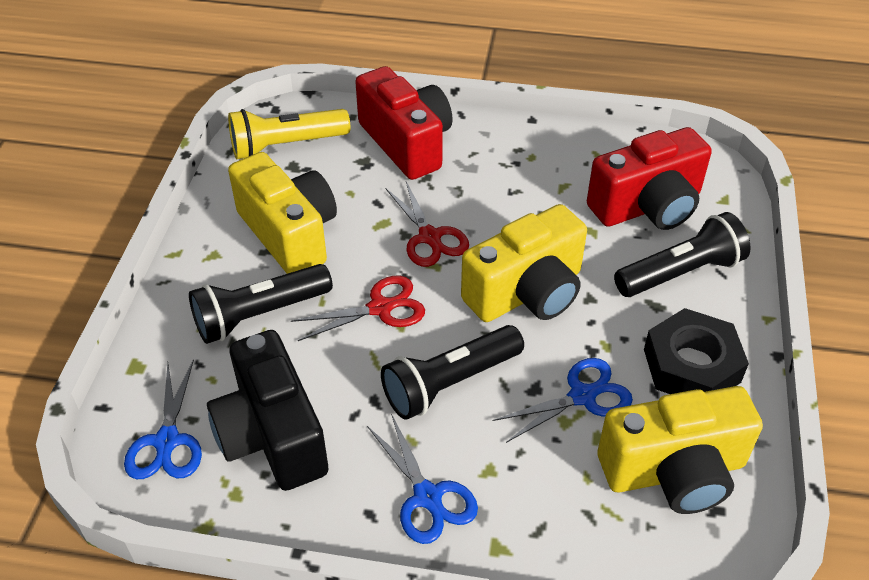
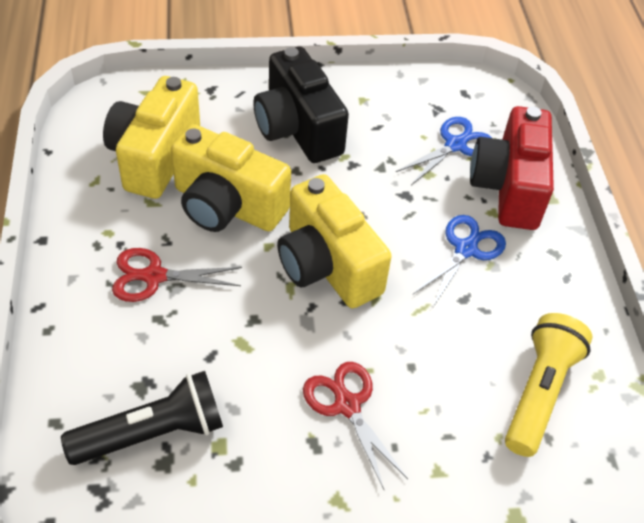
black flashlight: 3 -> 1
black nut: 1 -> 0
blue scissors: 3 -> 2
red camera: 2 -> 1

